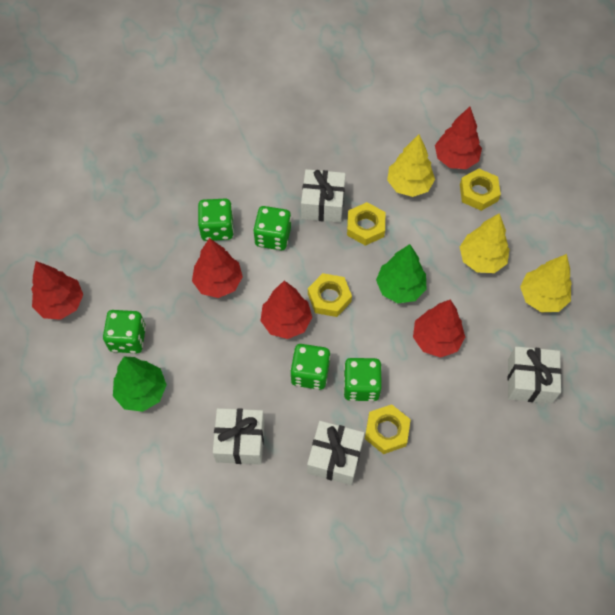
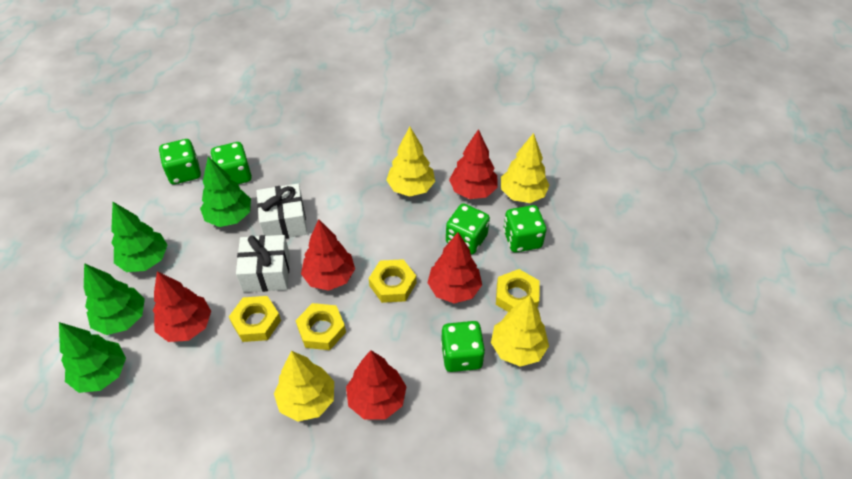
green tree: 2 -> 4
white gift: 4 -> 2
yellow tree: 3 -> 4

